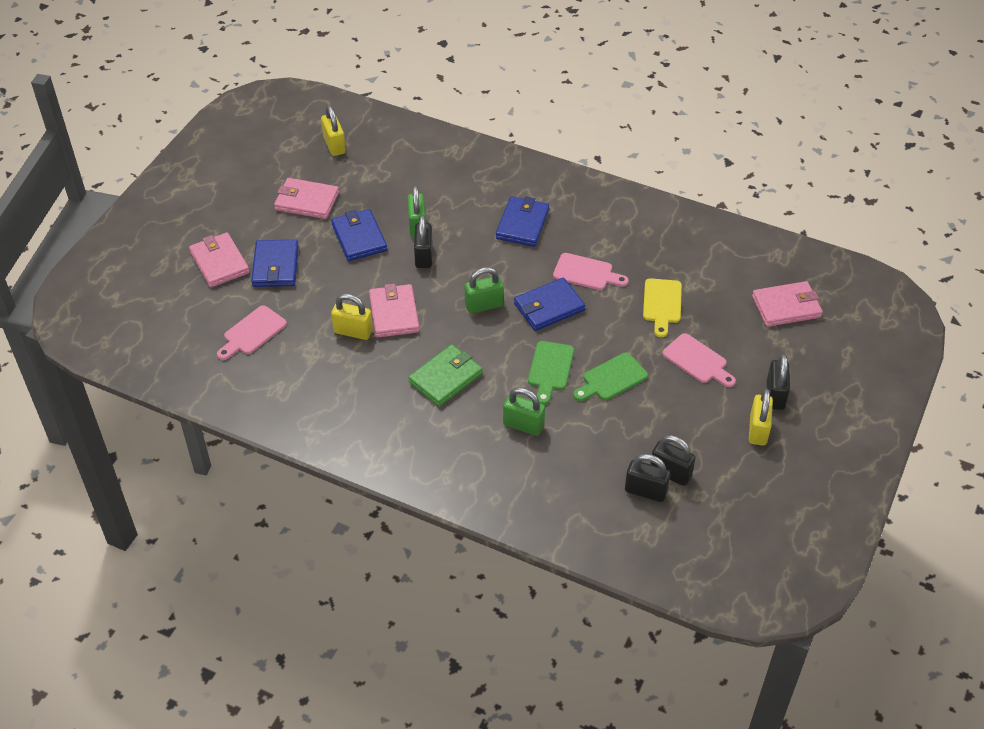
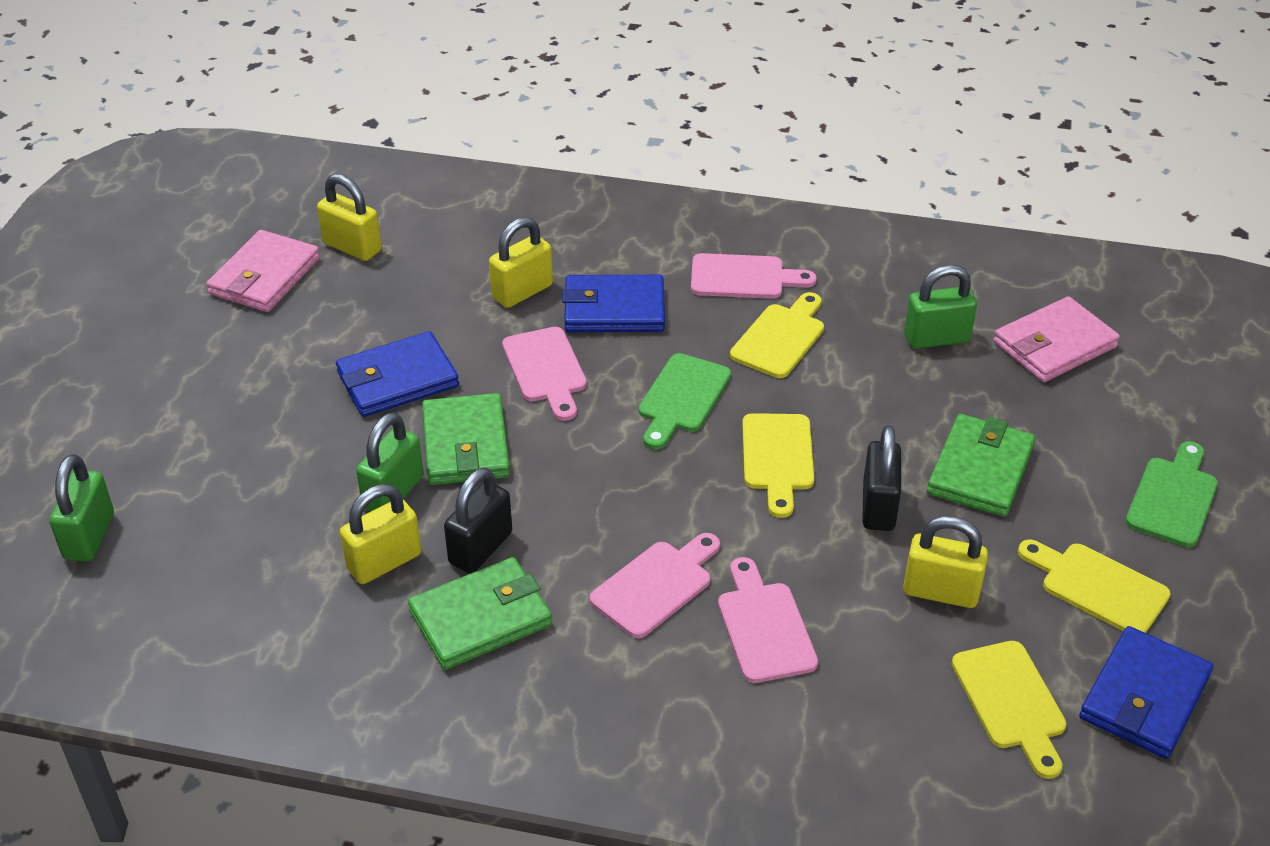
black padlock: 4 -> 2
blue wallet: 4 -> 3
green wallet: 1 -> 3
pink cutting board: 3 -> 4
pink wallet: 4 -> 2
yellow cutting board: 1 -> 4
yellow padlock: 3 -> 4

